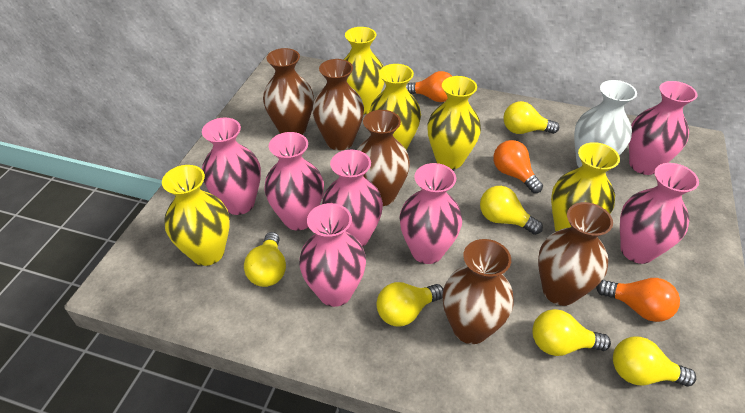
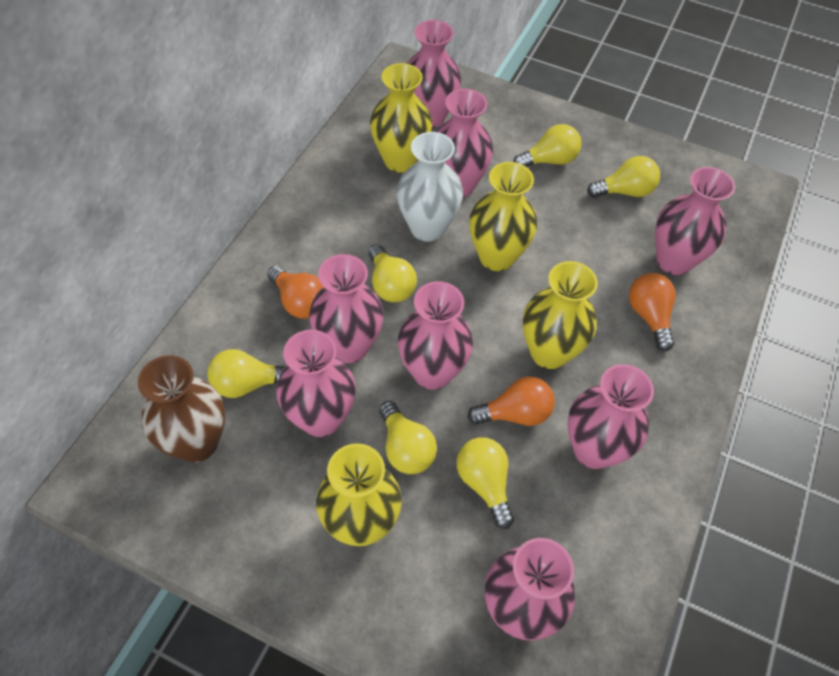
brown vase: 5 -> 1
pink vase: 7 -> 8
yellow vase: 5 -> 4

